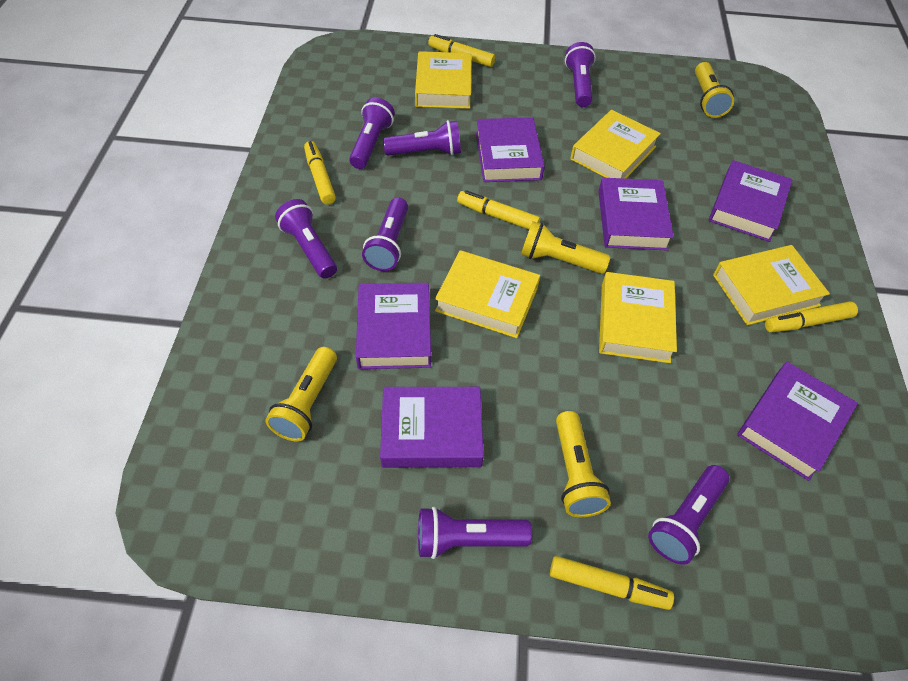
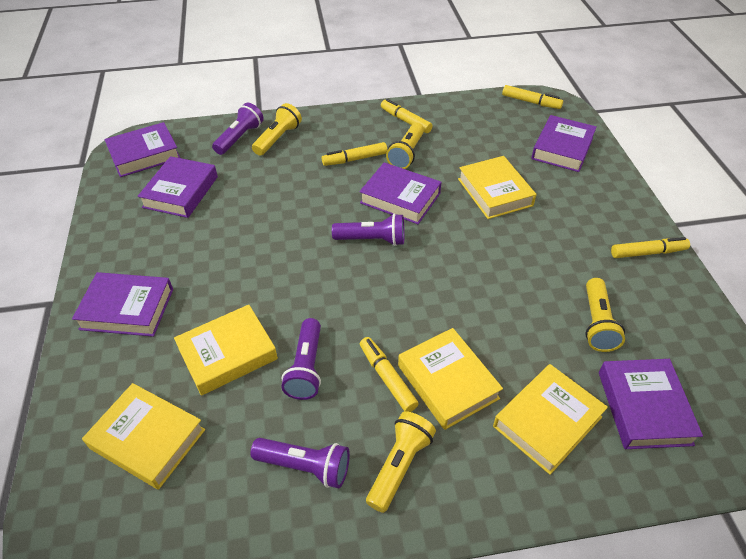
purple flashlight: 7 -> 4

